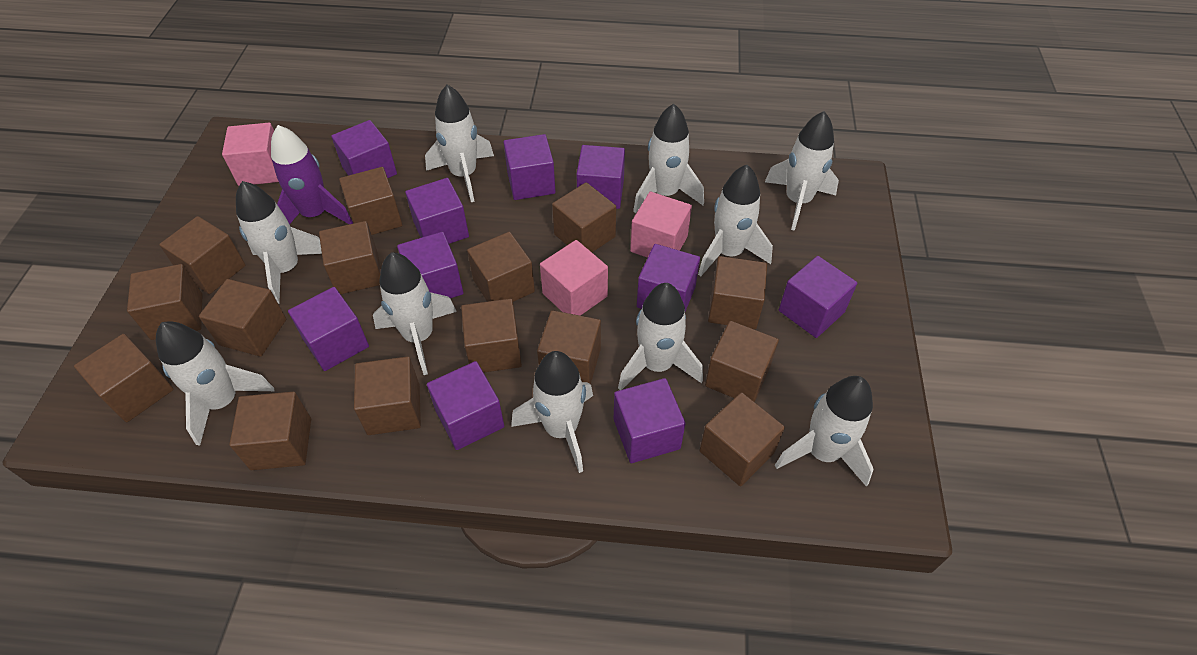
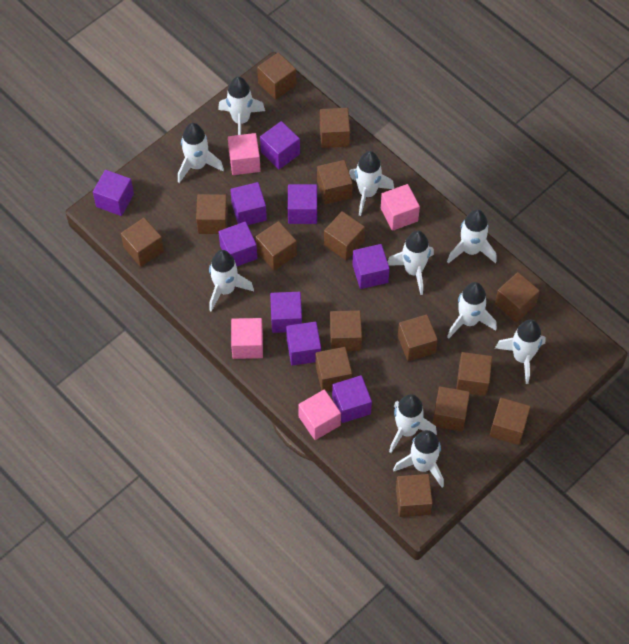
pink cube: 3 -> 4
purple cube: 10 -> 9
purple rocket: 1 -> 0

